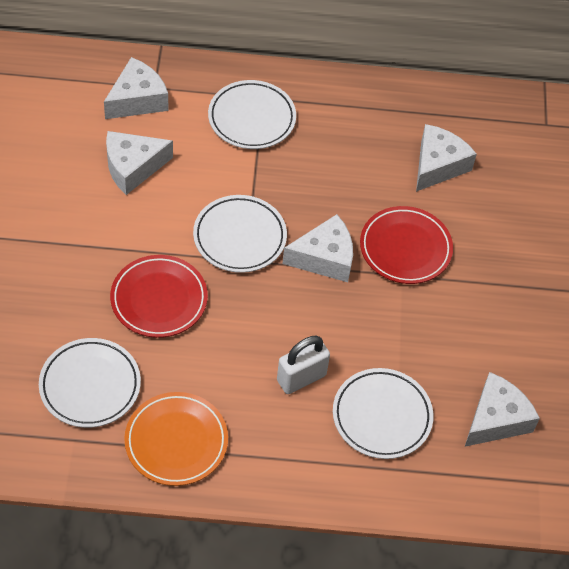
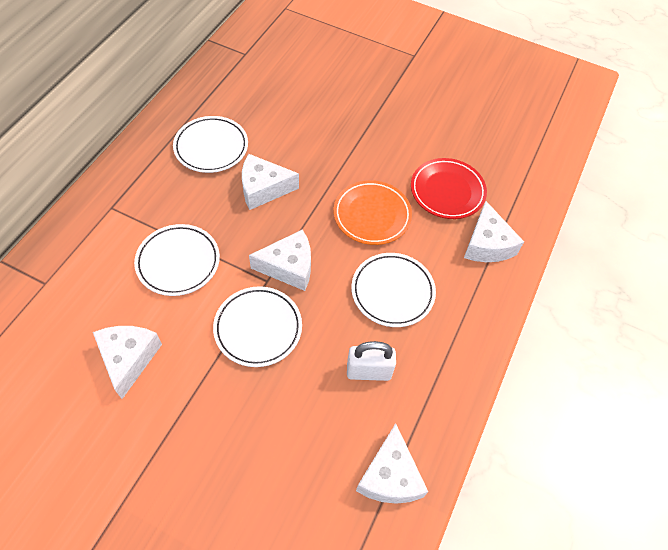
red plate: 2 -> 1

